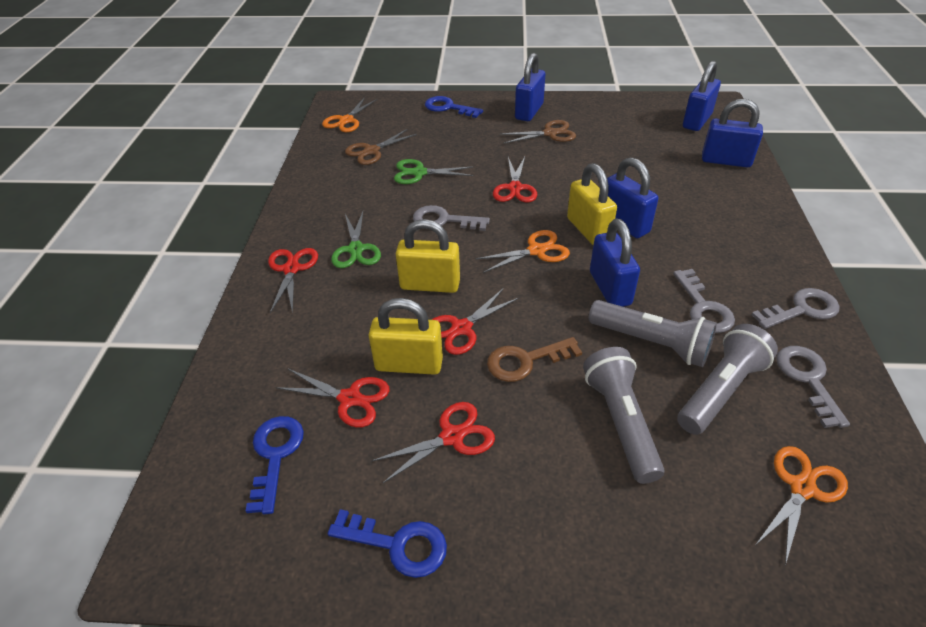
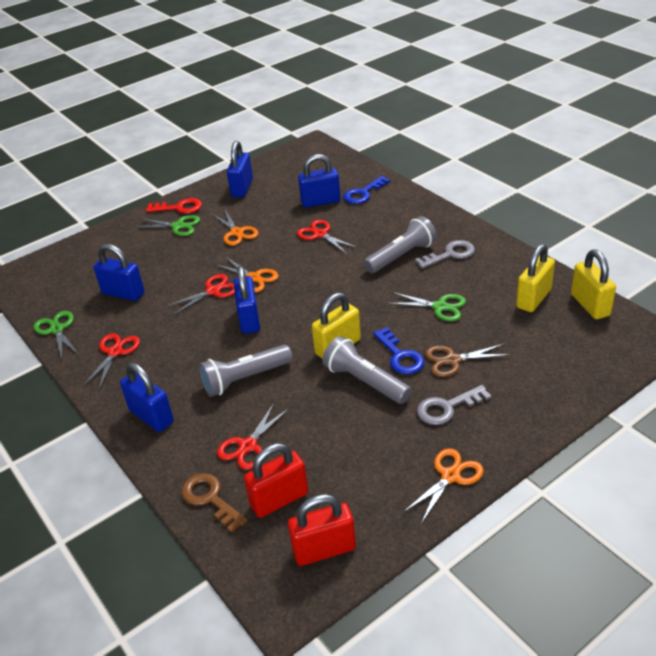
blue key: 3 -> 2
brown scissors: 2 -> 1
green scissors: 2 -> 3
grey key: 4 -> 2
red key: 0 -> 1
red padlock: 0 -> 2
red scissors: 5 -> 4

